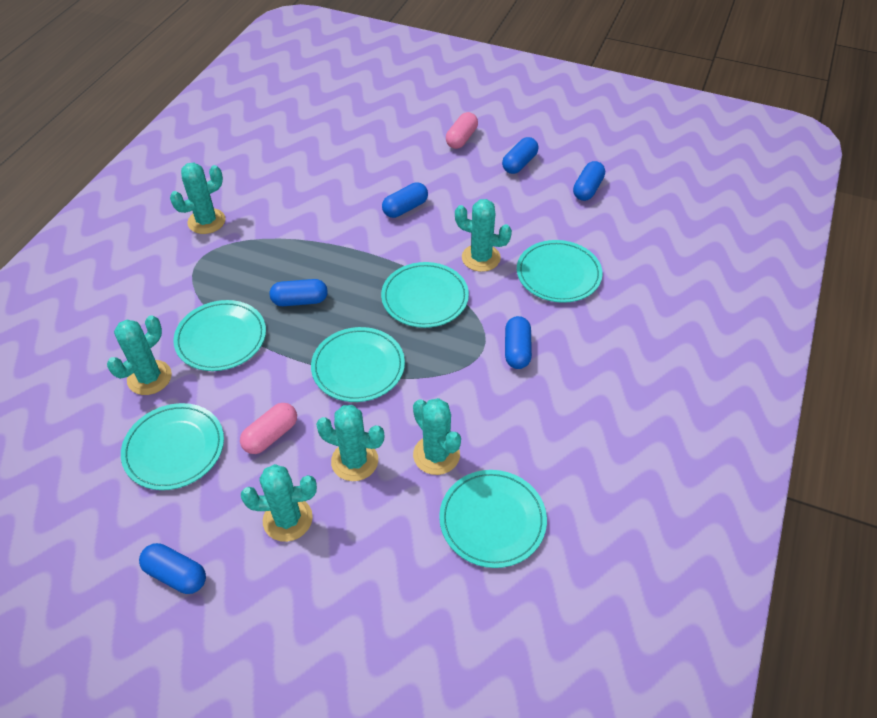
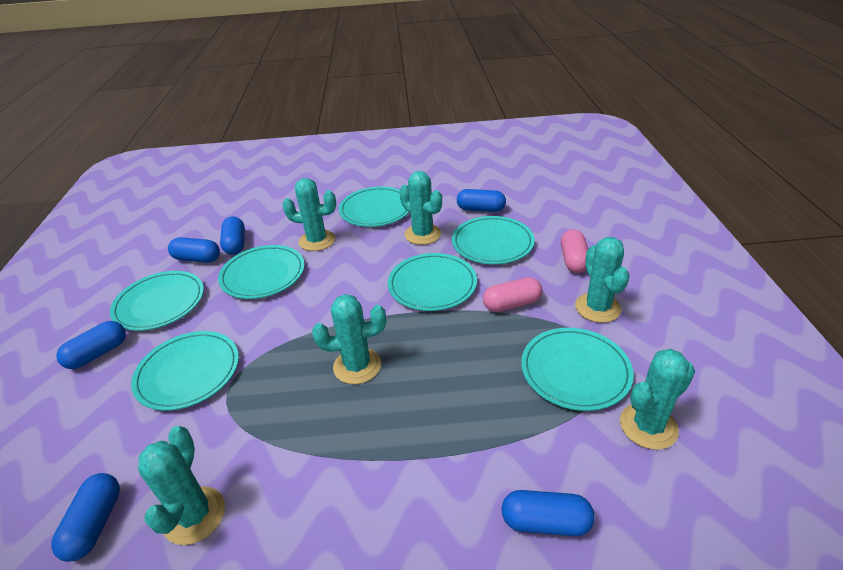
turquoise plate: 6 -> 7

